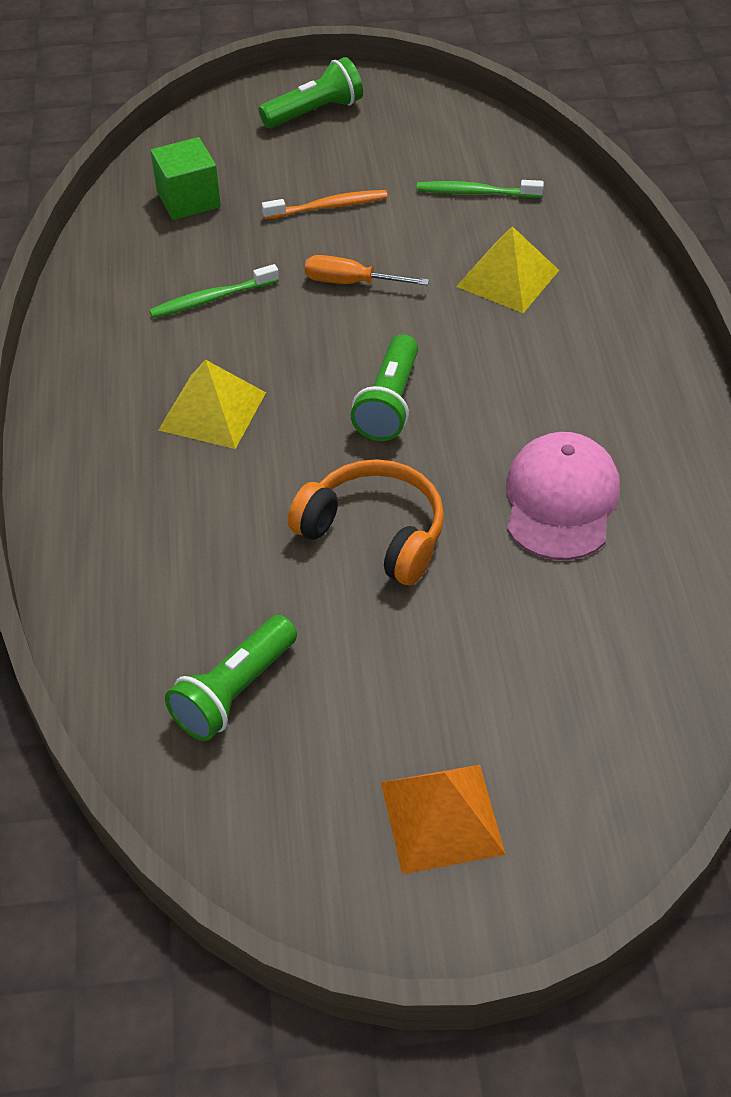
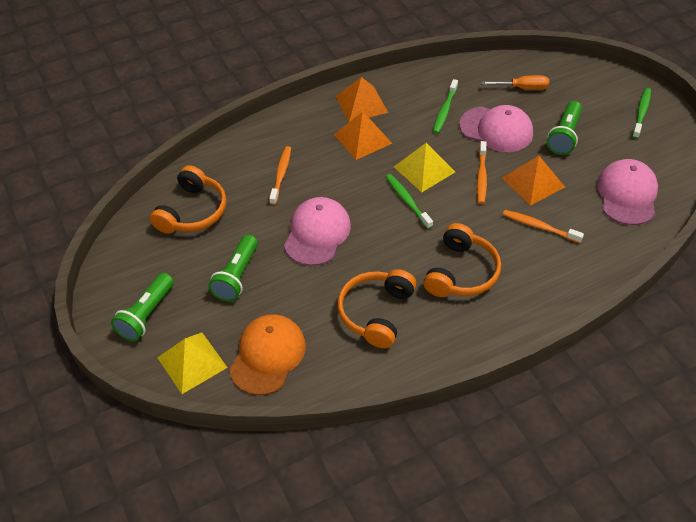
green cube: 1 -> 0
green toothbrush: 2 -> 3
orange cap: 0 -> 1
orange headphones: 1 -> 3
orange pyramid: 1 -> 3
orange toothbrush: 1 -> 3
pink cap: 1 -> 3

